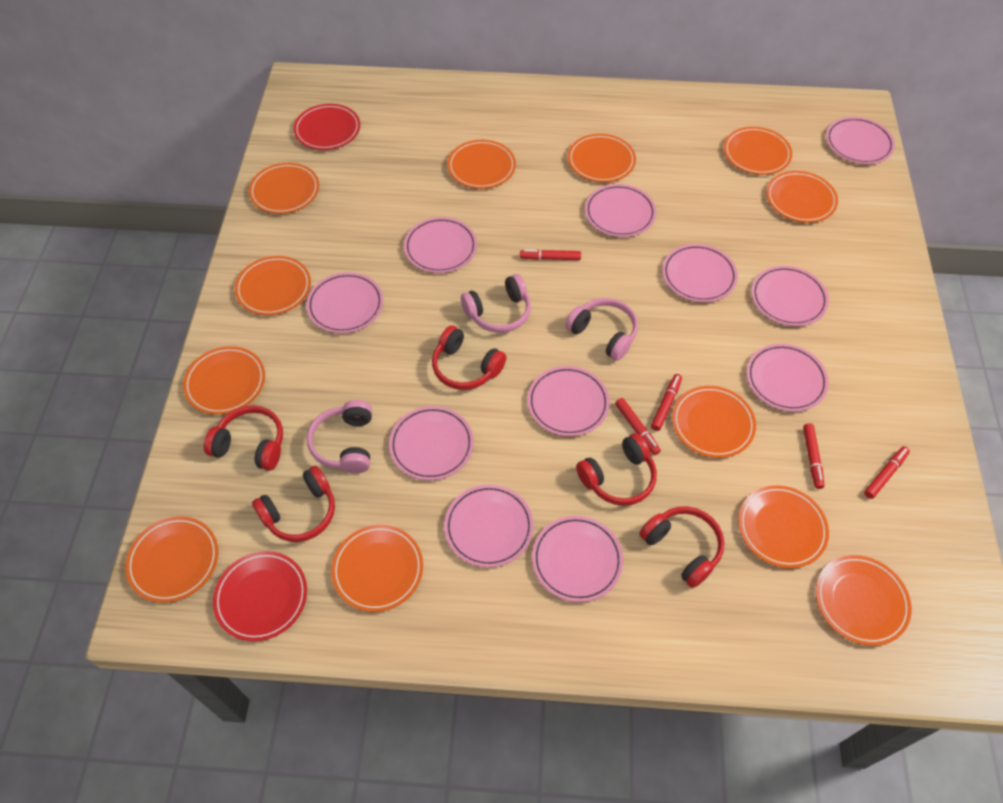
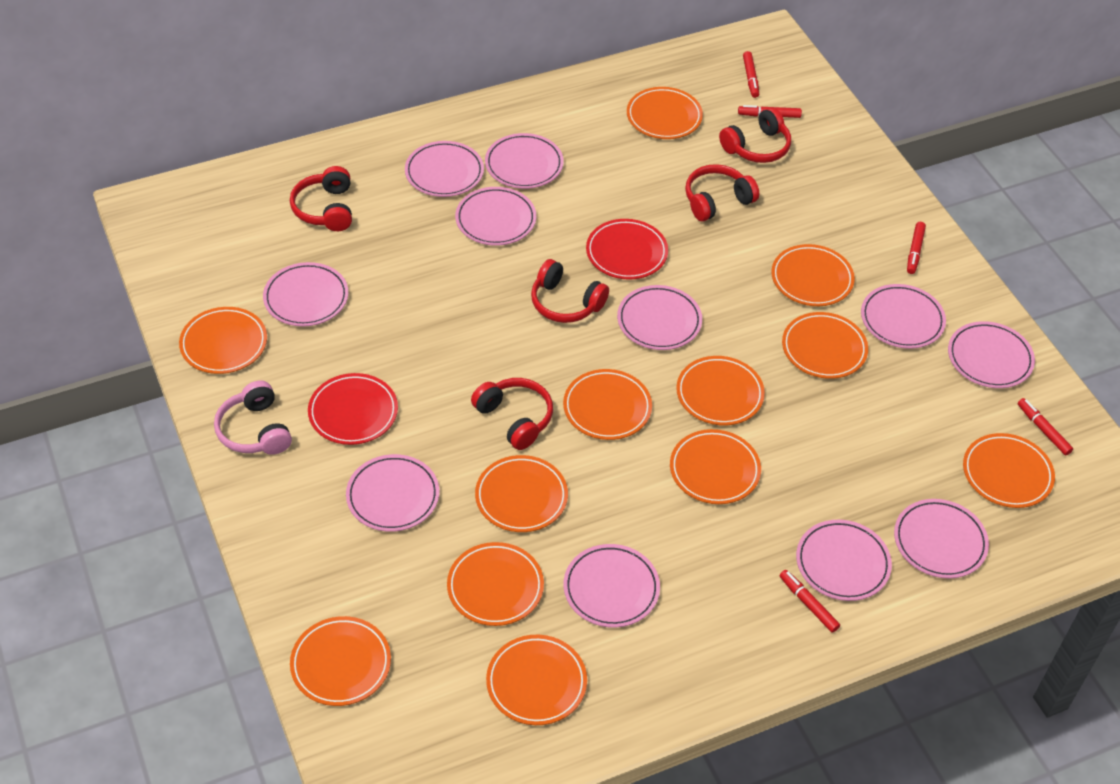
pink headphones: 3 -> 1

